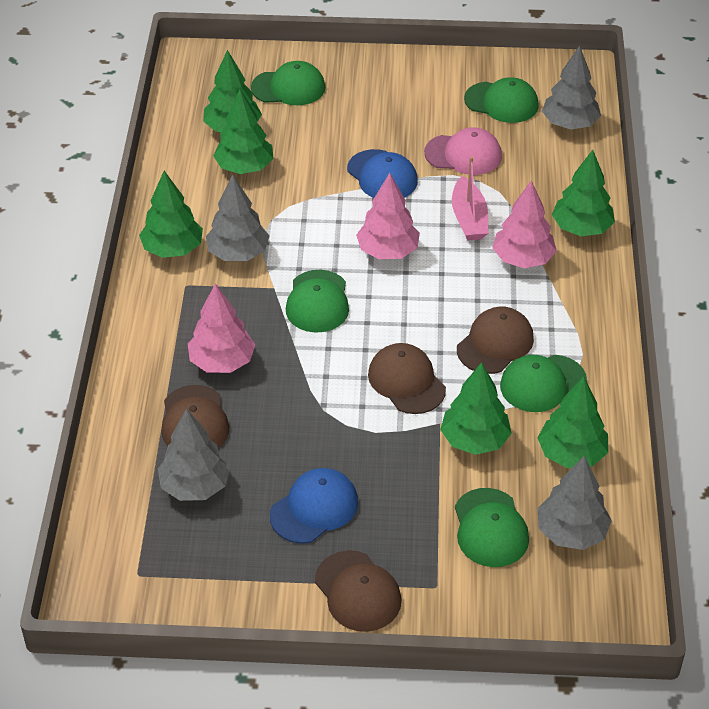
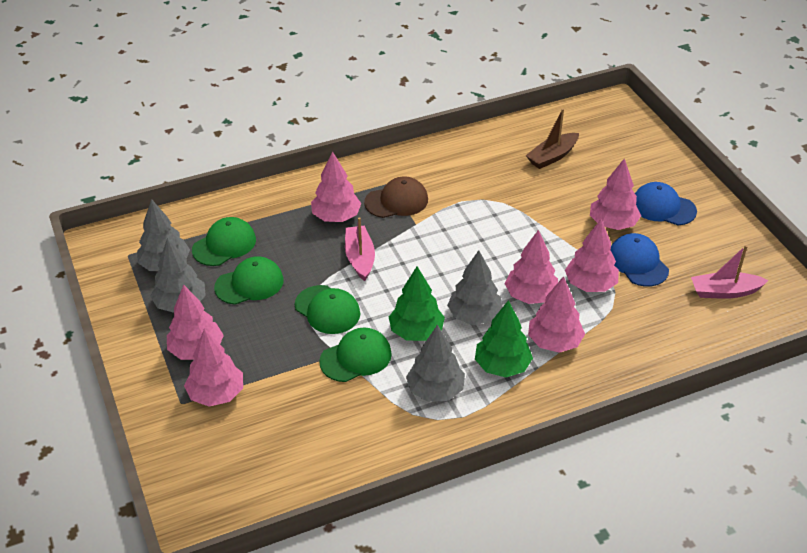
brown boat: 0 -> 1
brown cap: 4 -> 1
green cap: 5 -> 4
green tree: 6 -> 2
pink boat: 1 -> 2
pink cap: 1 -> 0
pink tree: 3 -> 7

